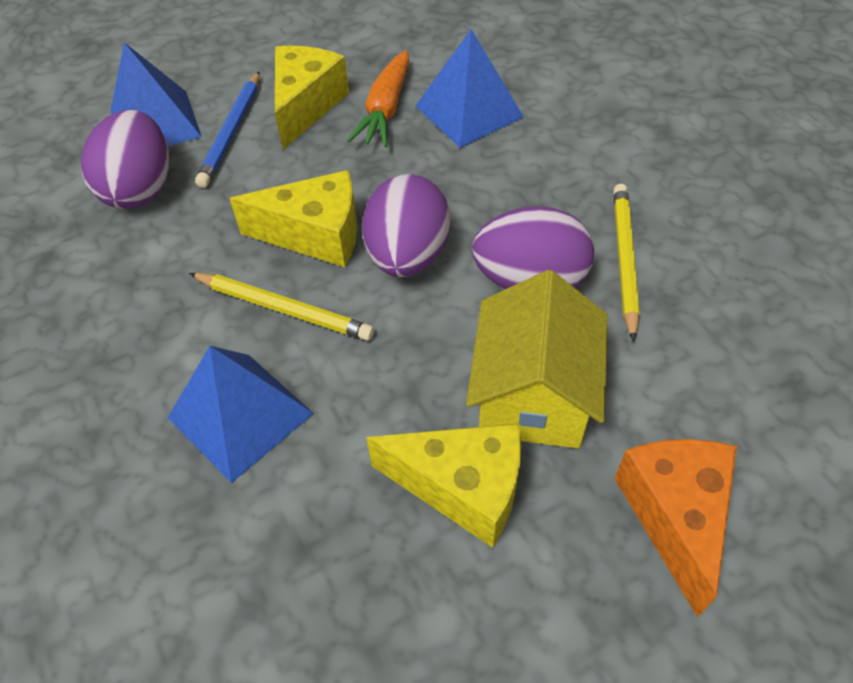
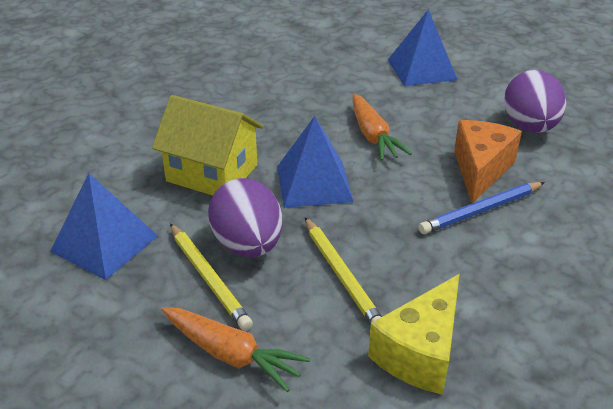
orange carrot: 1 -> 2
purple egg: 3 -> 2
yellow cheese: 3 -> 1

